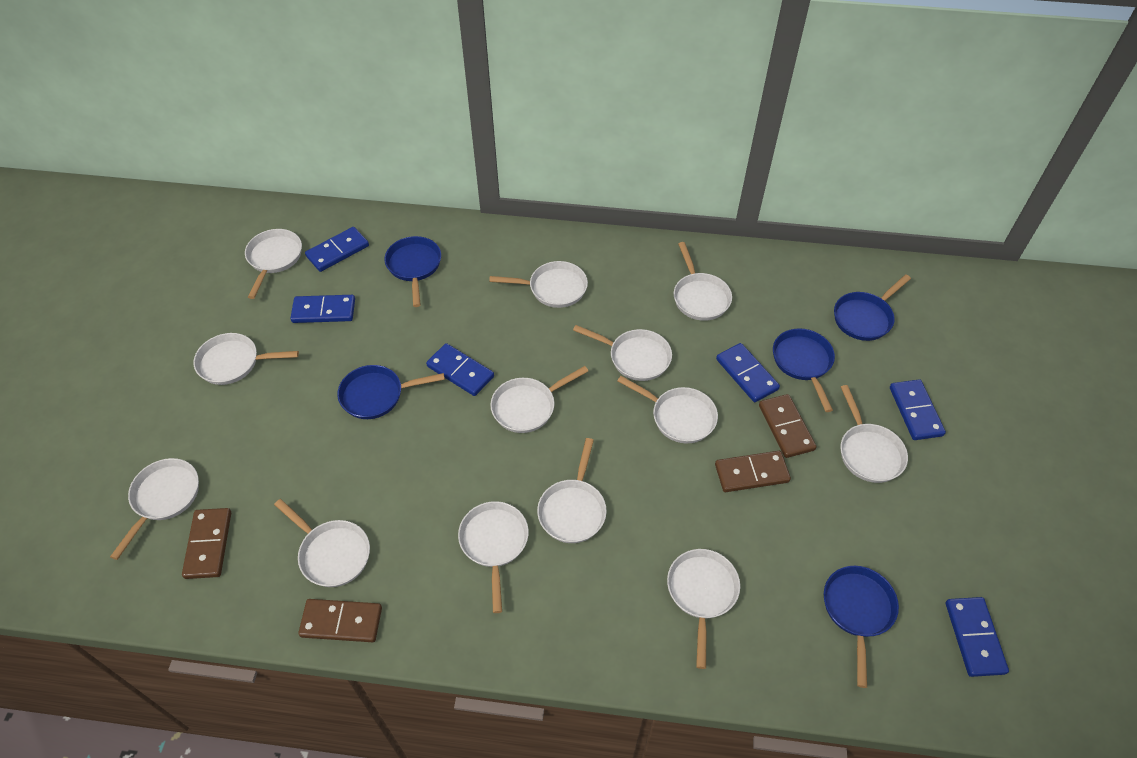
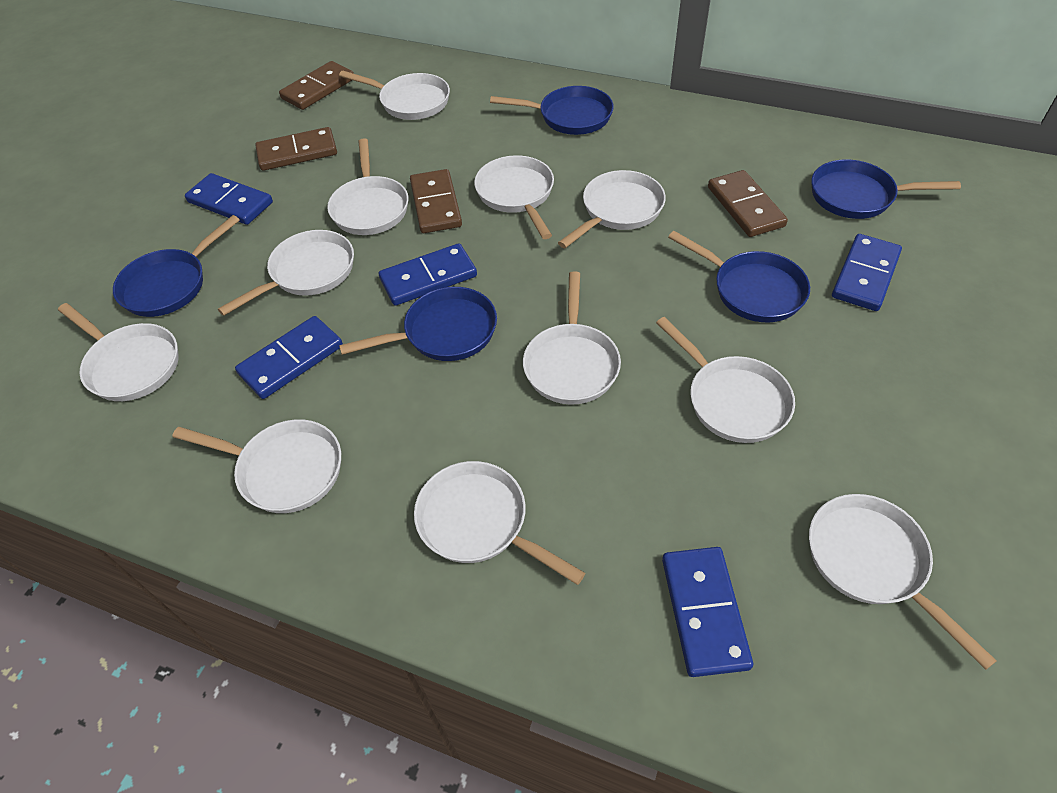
blue domino: 6 -> 5
white pan: 13 -> 11

